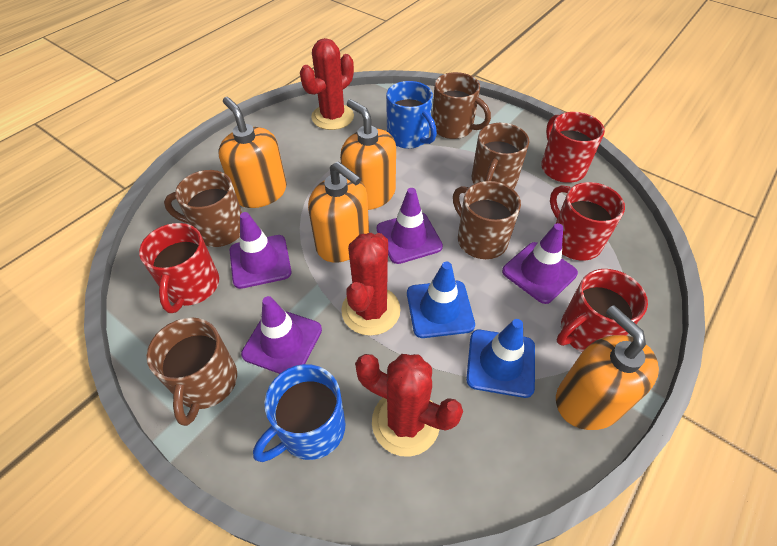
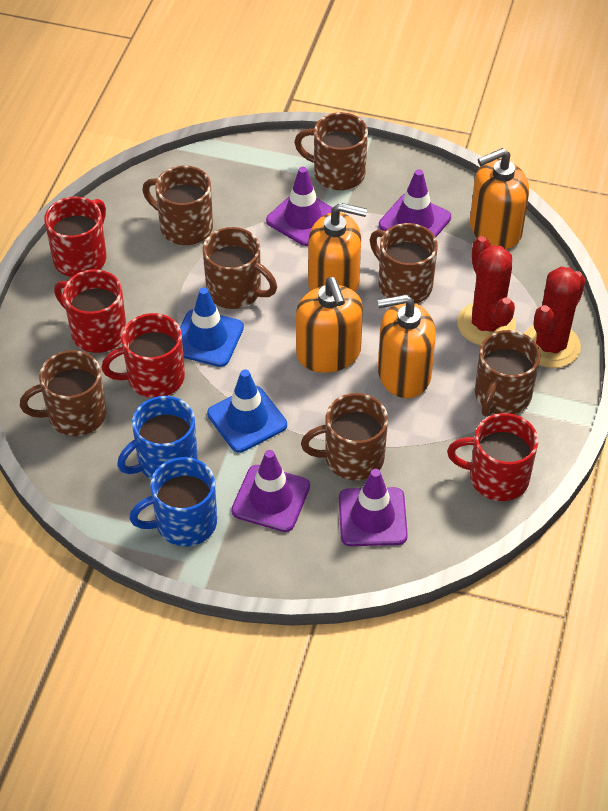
brown mug: 5 -> 7
red cactus: 3 -> 2

